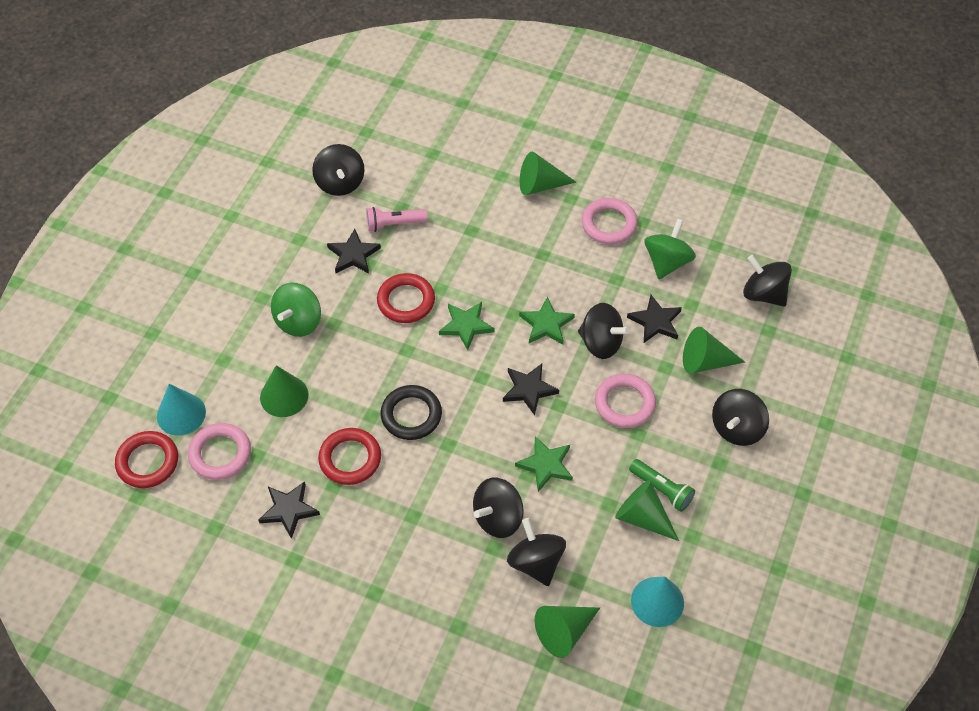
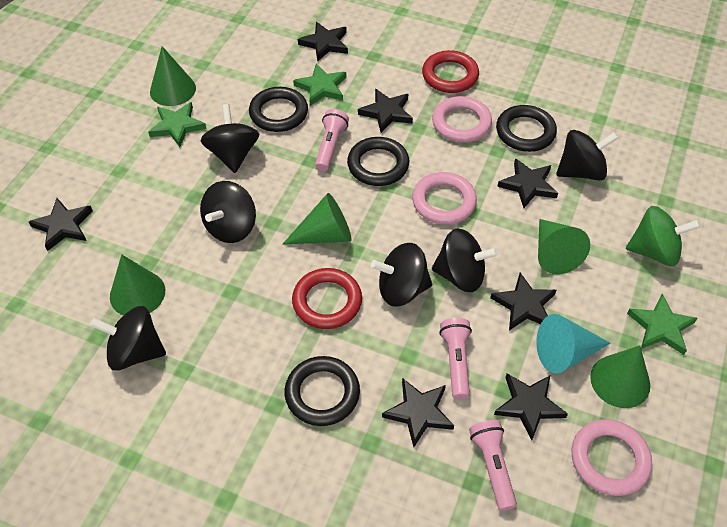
black ring: 1 -> 4
black star: 4 -> 7
green flashlight: 1 -> 0
green spinning top: 2 -> 1
pink flashlight: 1 -> 3
red ring: 3 -> 2
turquoise cone: 2 -> 1

